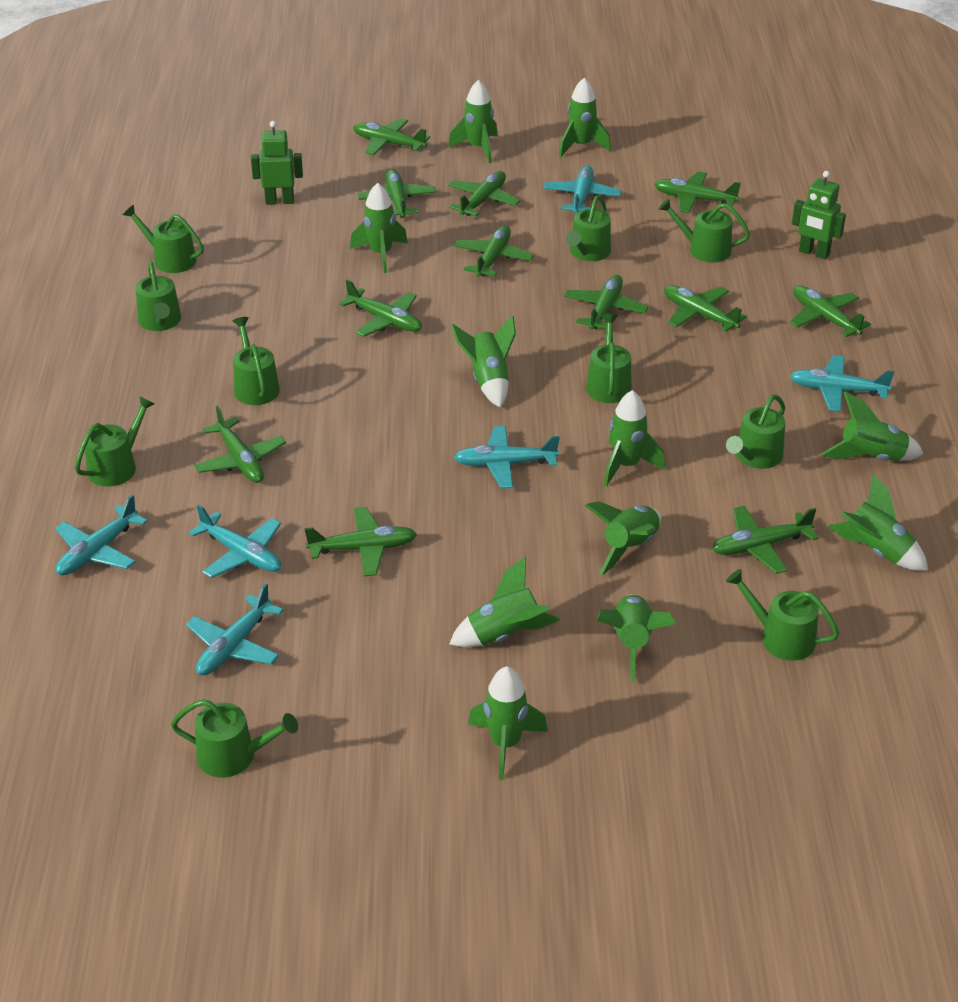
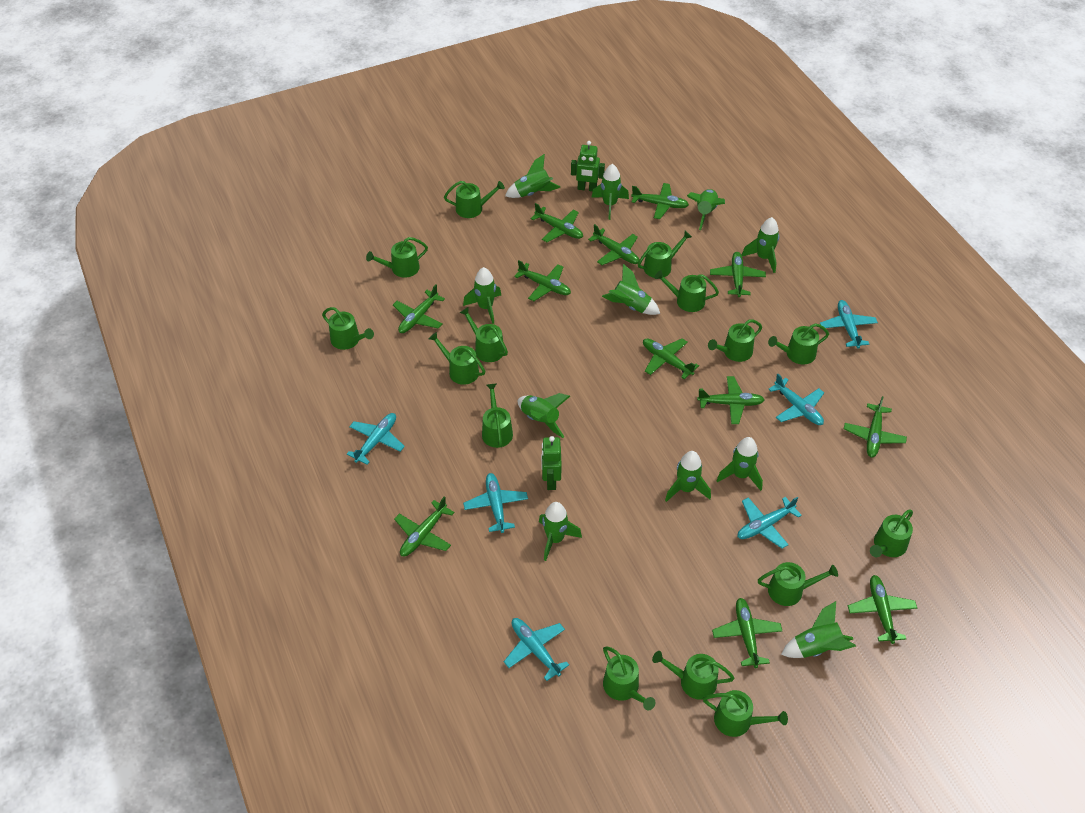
green watering can: 10 -> 15

